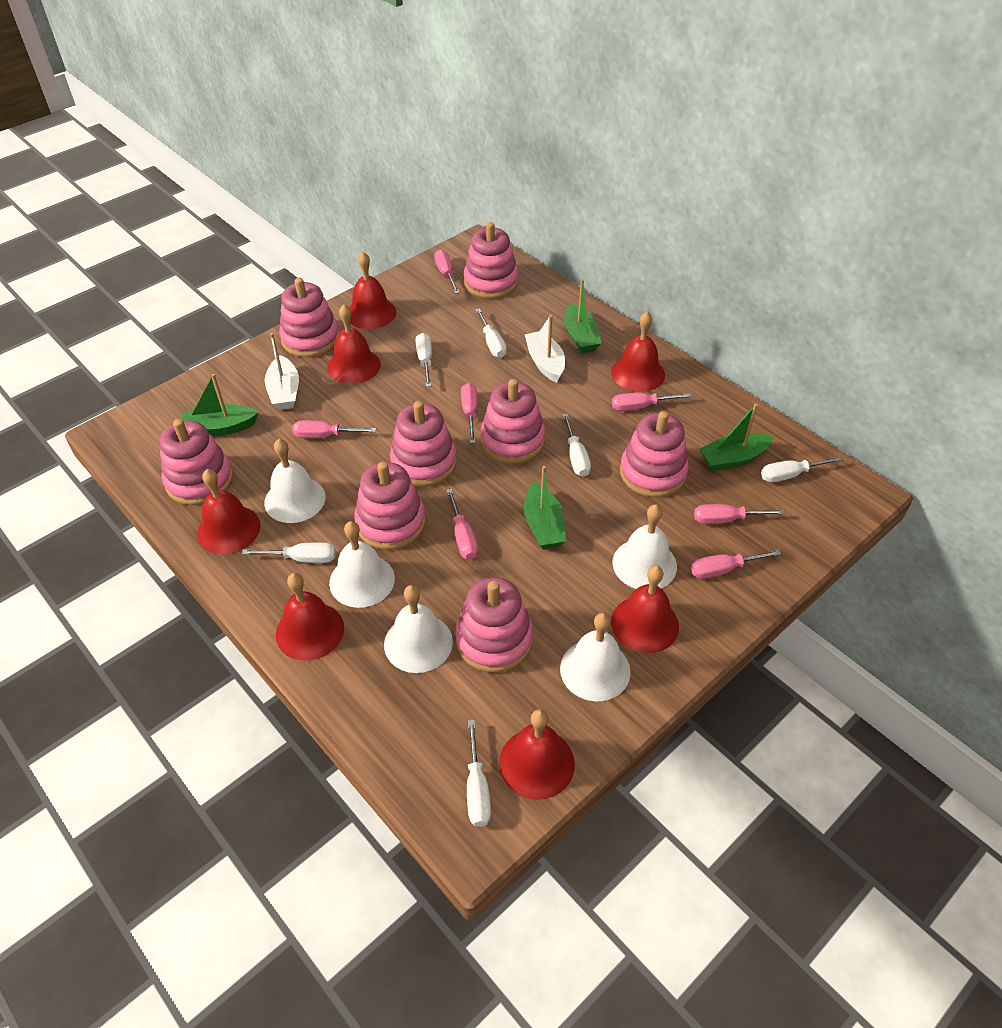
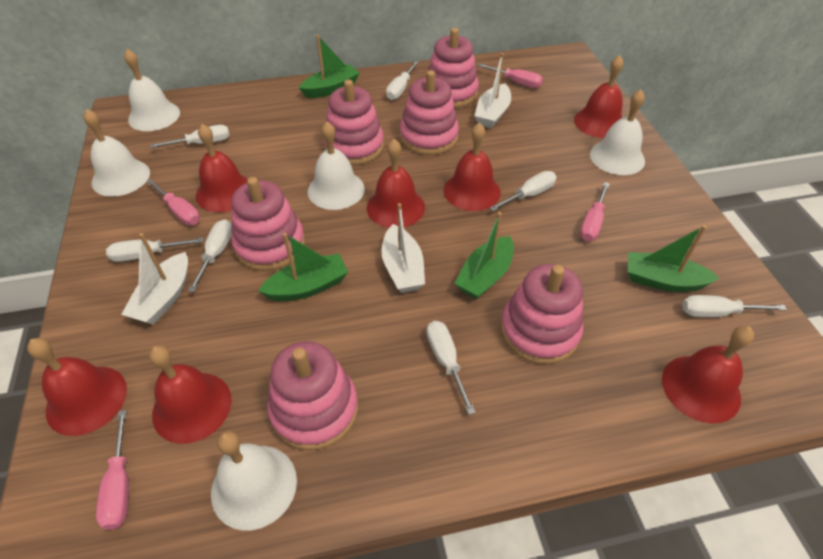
pink screwdriver: 7 -> 4
pink stacking toy: 8 -> 6
white boat: 2 -> 3
white screwdriver: 6 -> 7

